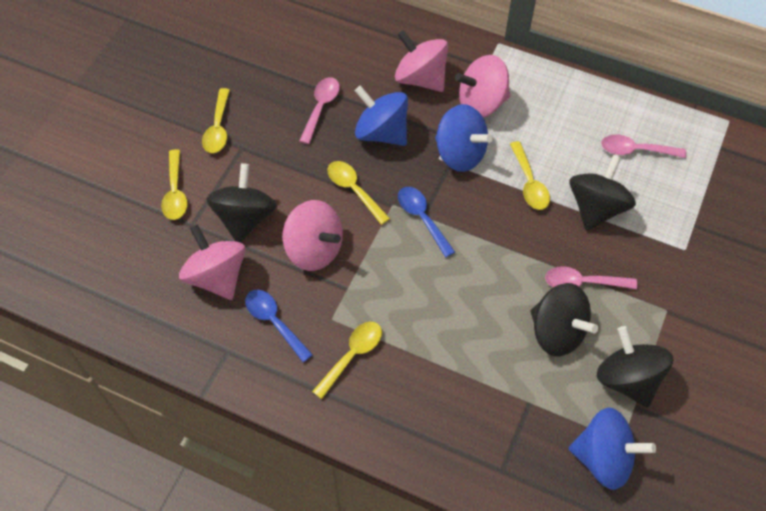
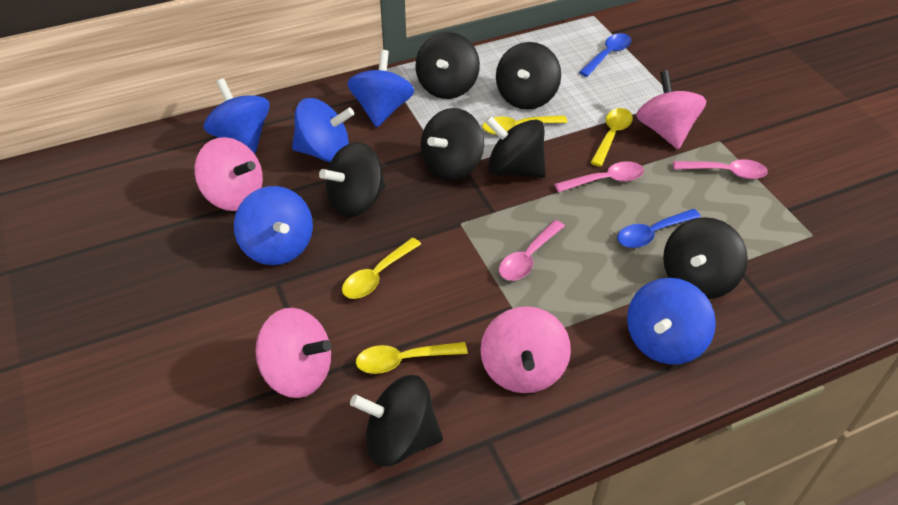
black spinning top: 4 -> 7
blue spinning top: 3 -> 5
yellow spoon: 5 -> 4

